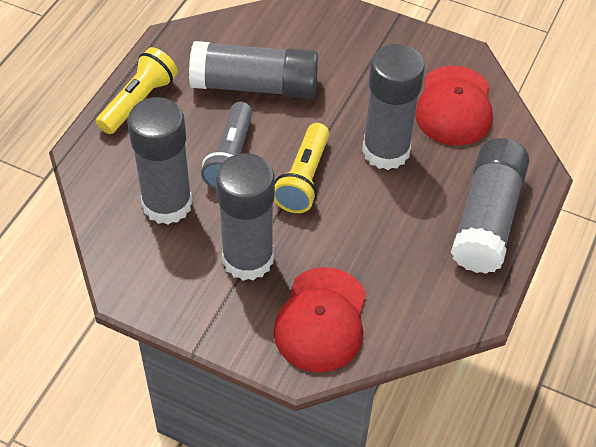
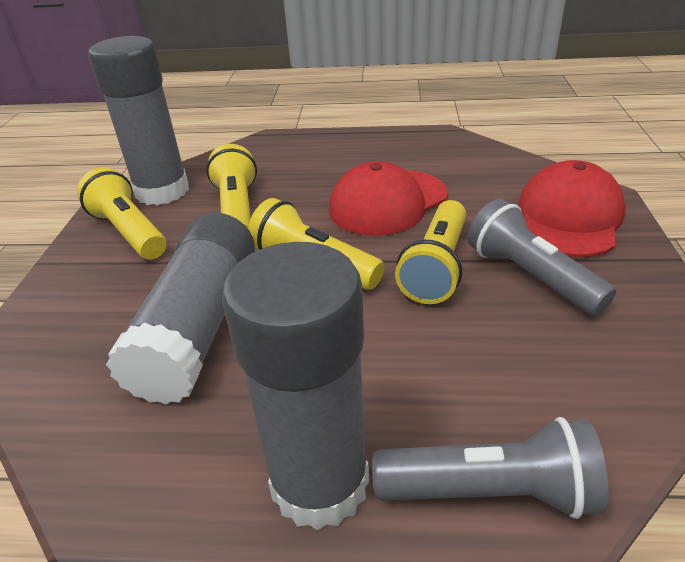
grey flashlight: 1 -> 2
grey glue stick: 5 -> 3
yellow flashlight: 2 -> 4

